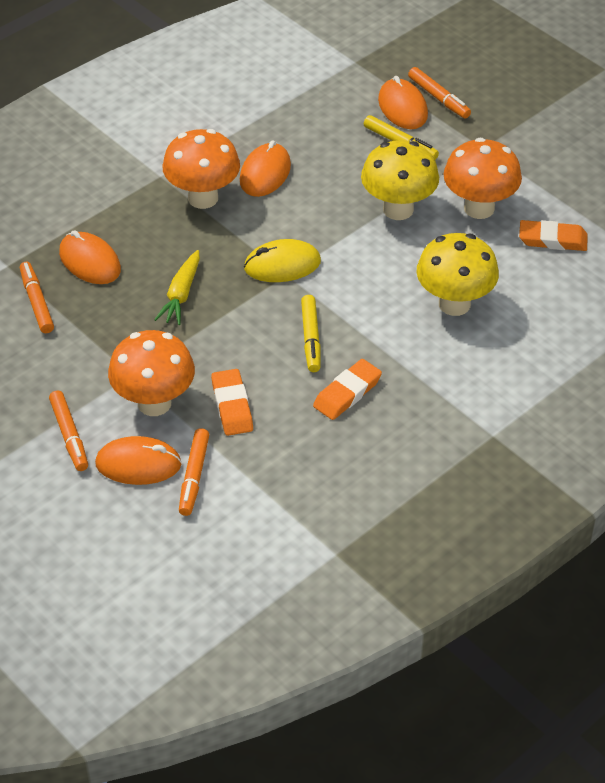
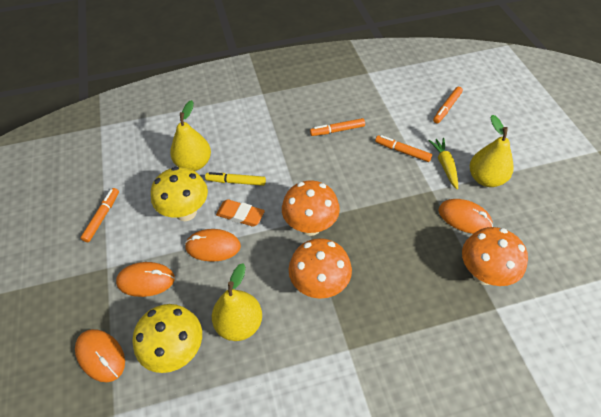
orange eraser: 3 -> 1
yellow marker: 2 -> 1
yellow mouse: 1 -> 0
yellow pear: 0 -> 3

